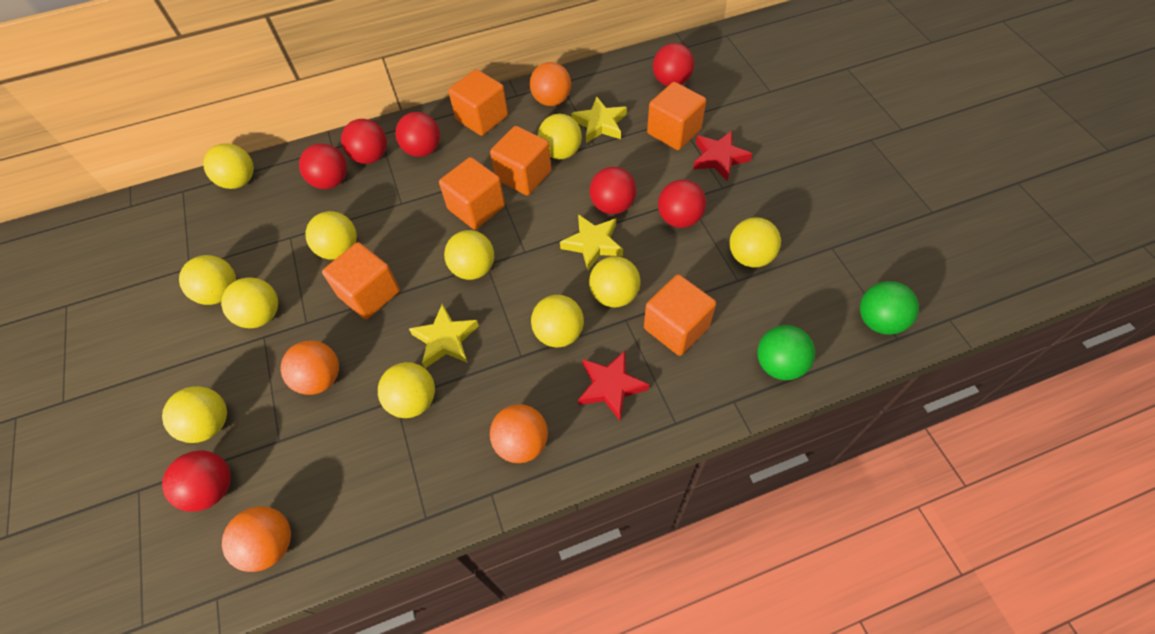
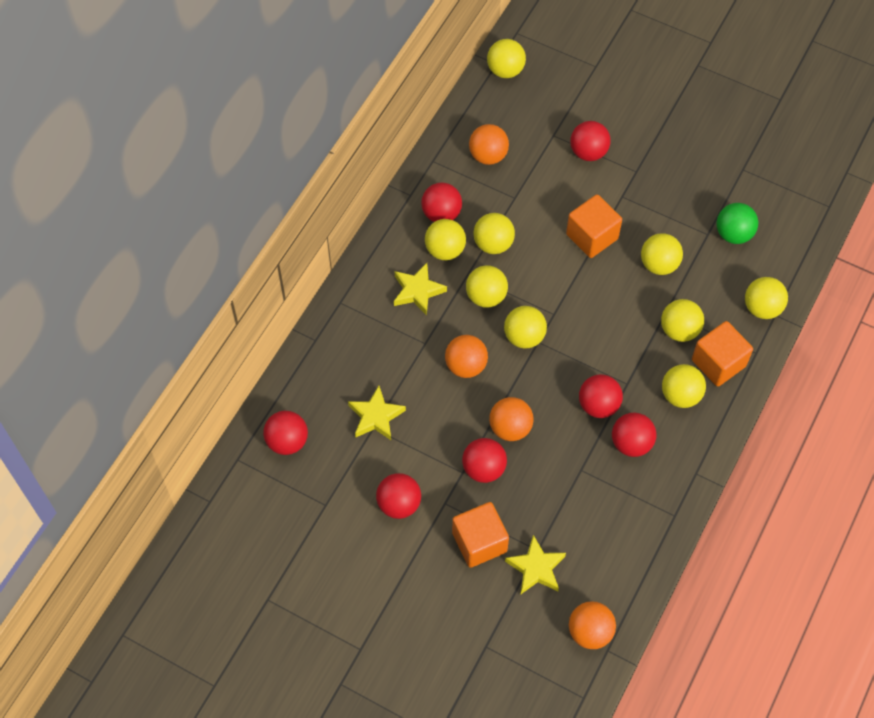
green ball: 2 -> 1
orange cube: 6 -> 3
red star: 2 -> 0
yellow ball: 11 -> 9

